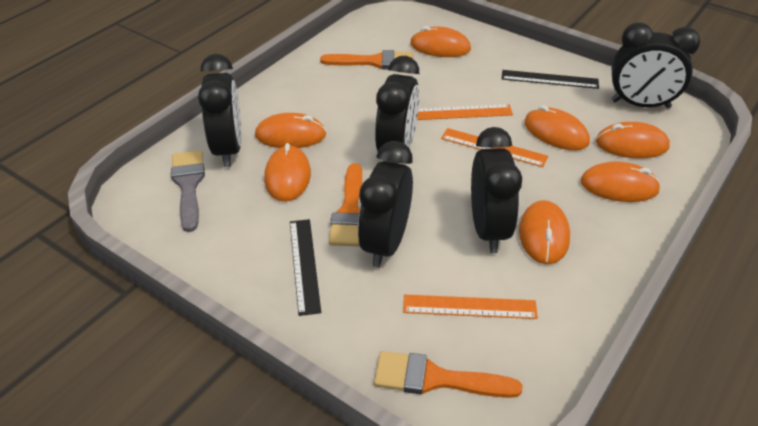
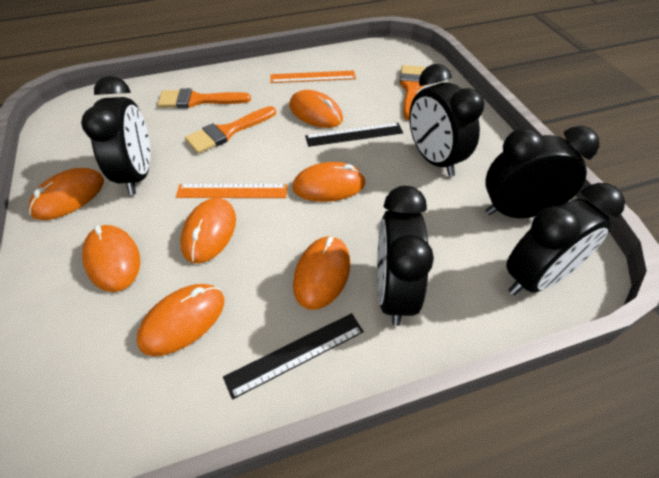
grey brush: 1 -> 0
orange ruler: 3 -> 2

